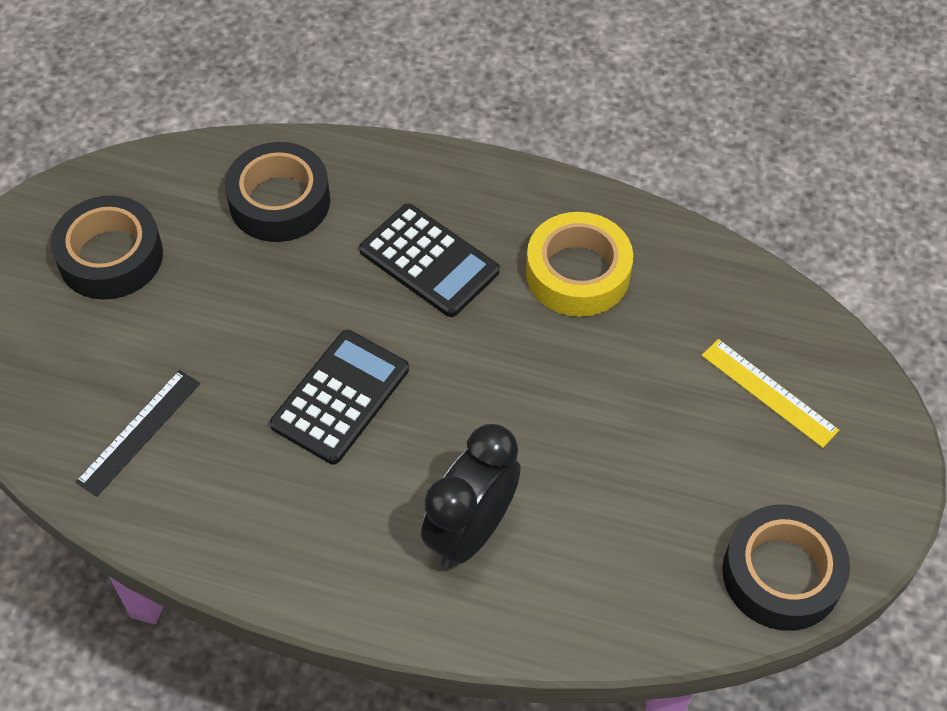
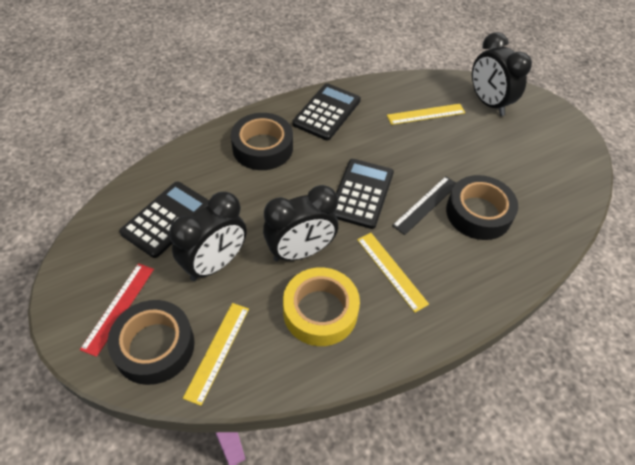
black calculator: 2 -> 3
black clock: 1 -> 3
red ruler: 0 -> 1
yellow ruler: 1 -> 3

